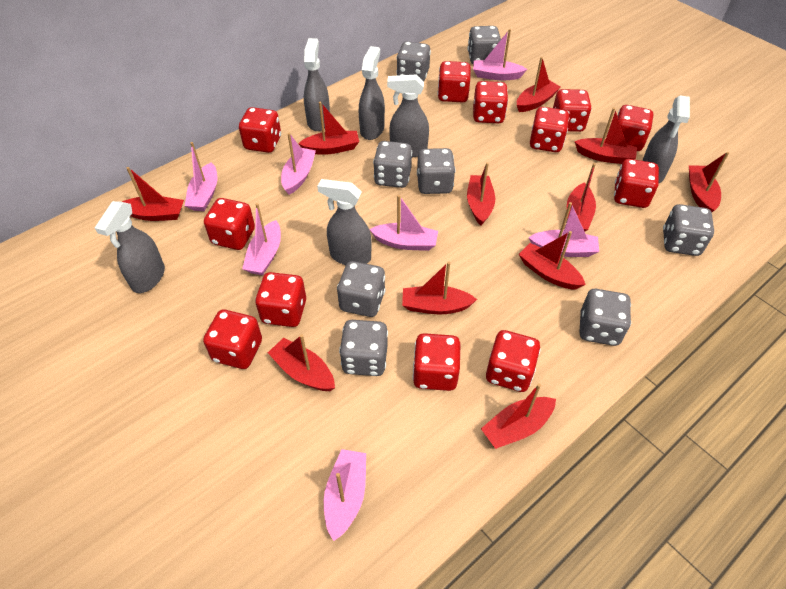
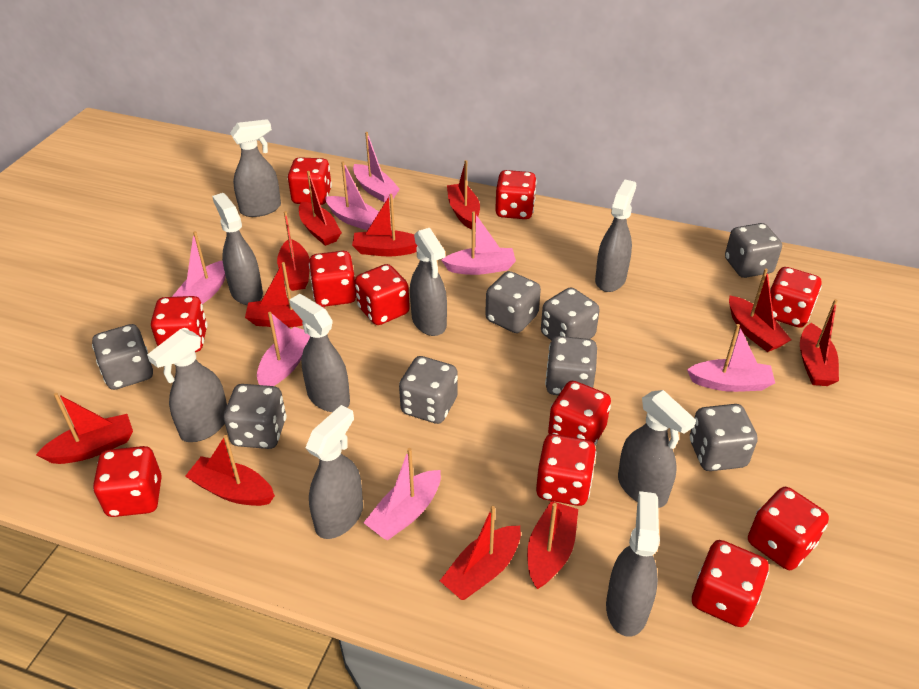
grey spray bottle: 6 -> 9
red dice: 12 -> 11

